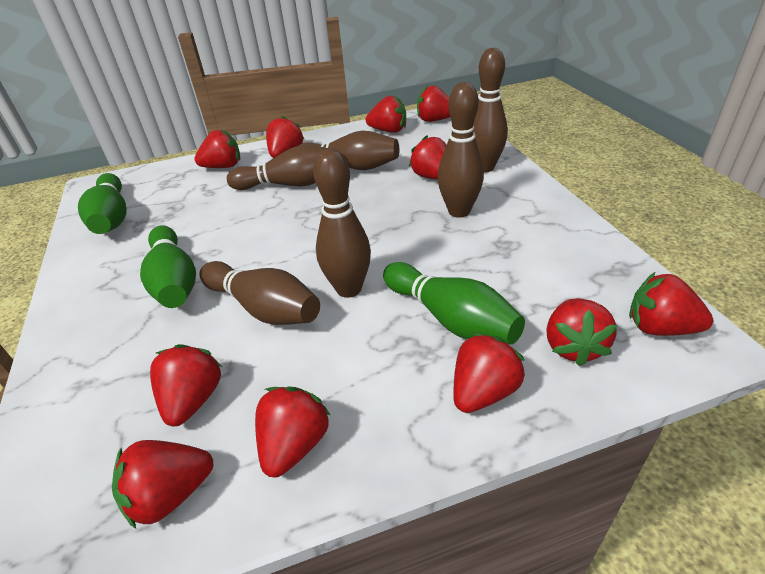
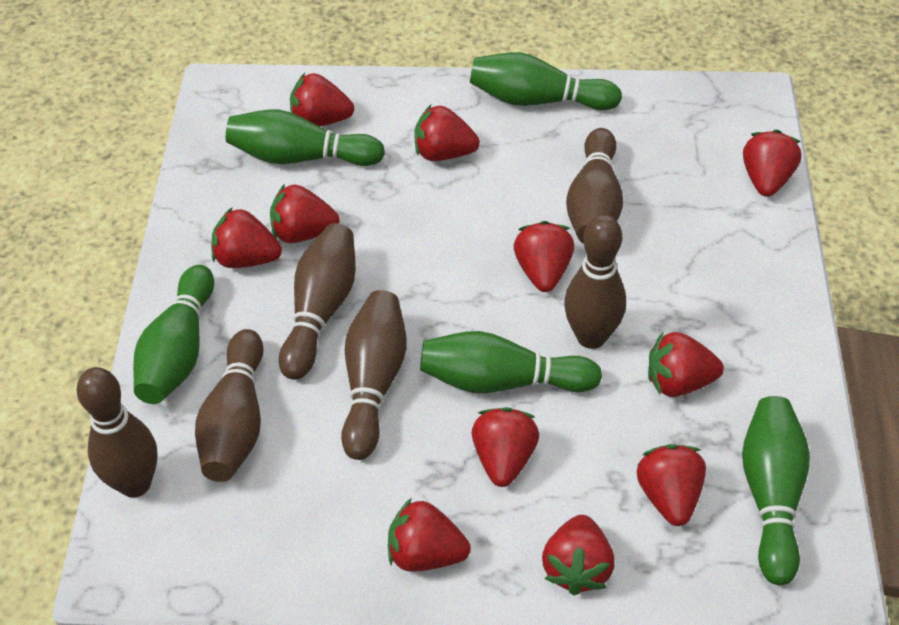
green bowling pin: 3 -> 5

